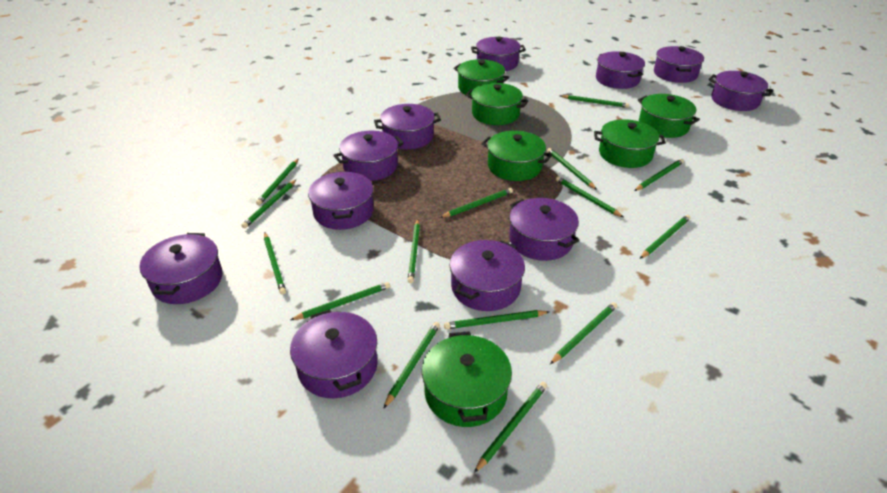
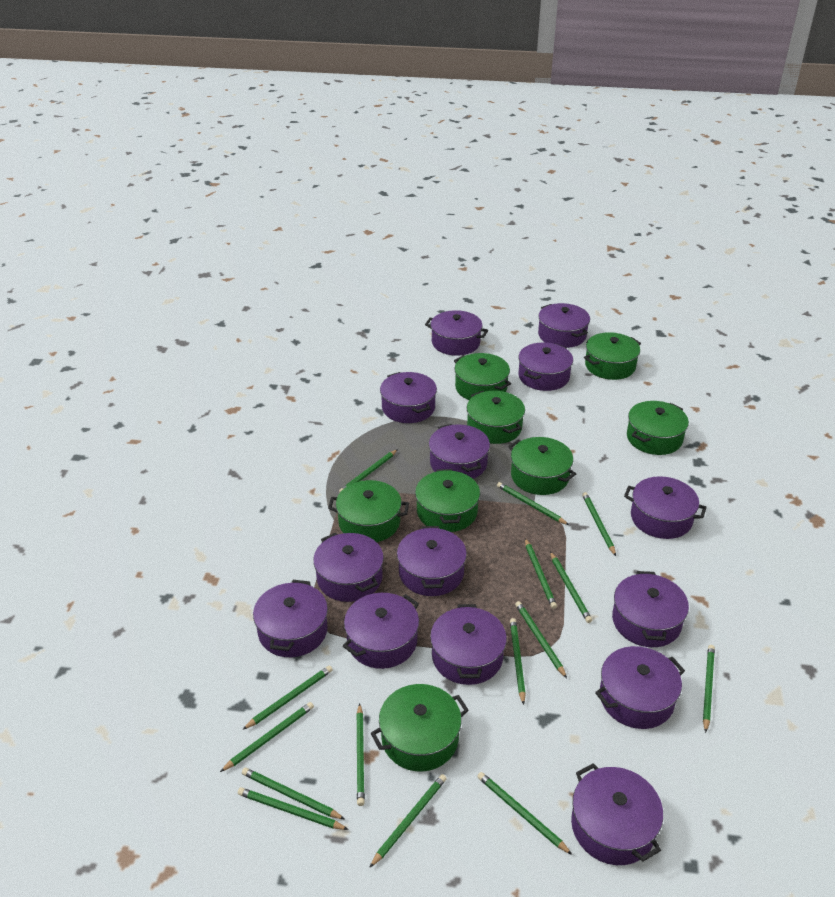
green pot: 6 -> 8
purple pot: 11 -> 14

